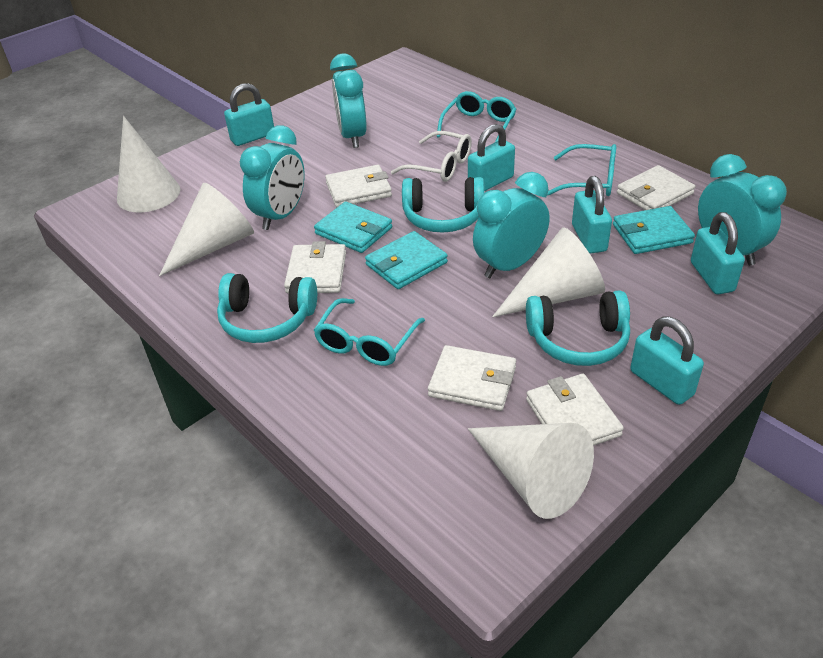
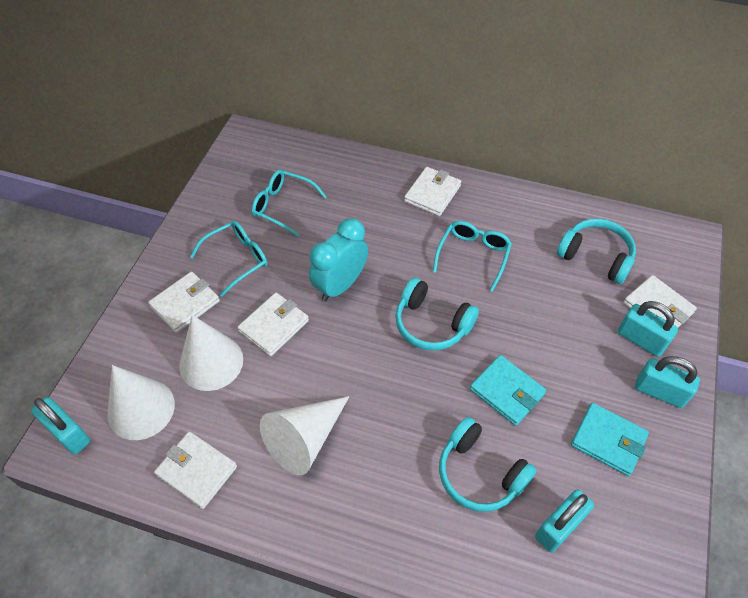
turquoise clock: 4 -> 1
turquoise padlock: 5 -> 4
turquoise wallet: 3 -> 2
white cone: 4 -> 3
white glasses: 1 -> 0

